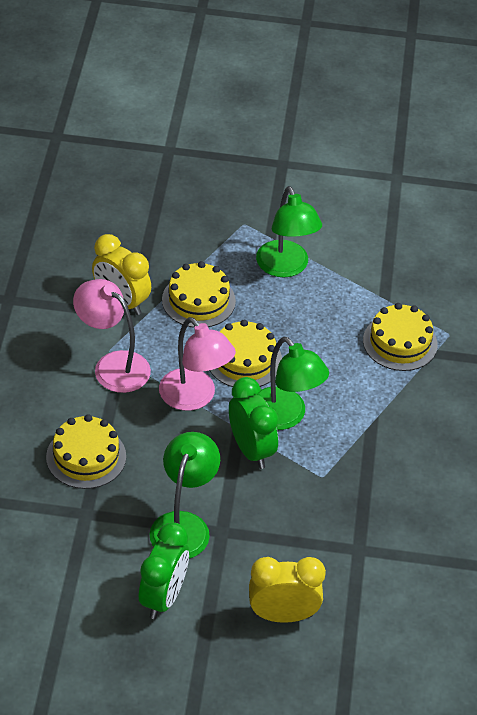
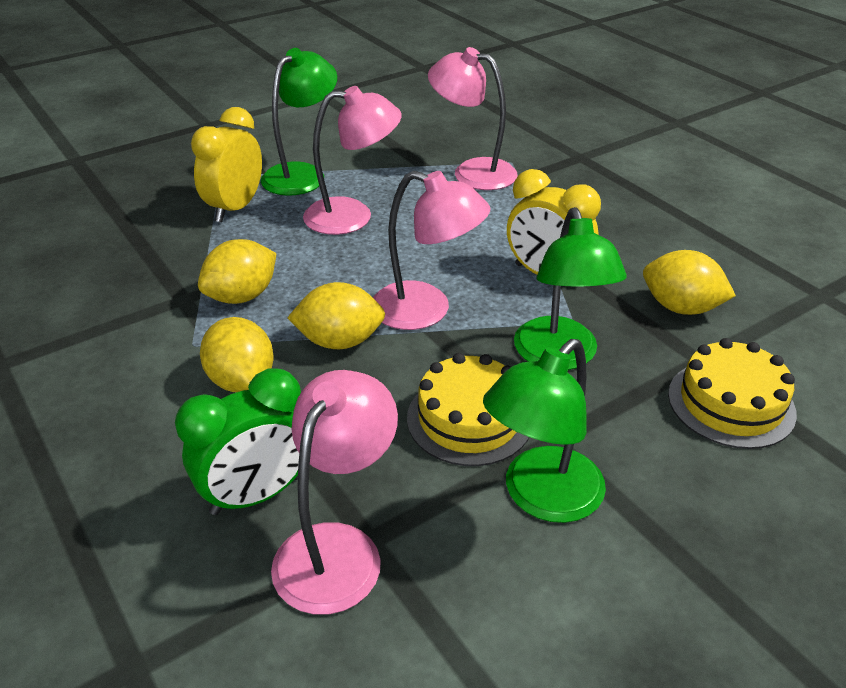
green clock: 2 -> 1
pink lamp: 2 -> 4
yellow cake: 4 -> 2
yellow lemon: 0 -> 4

